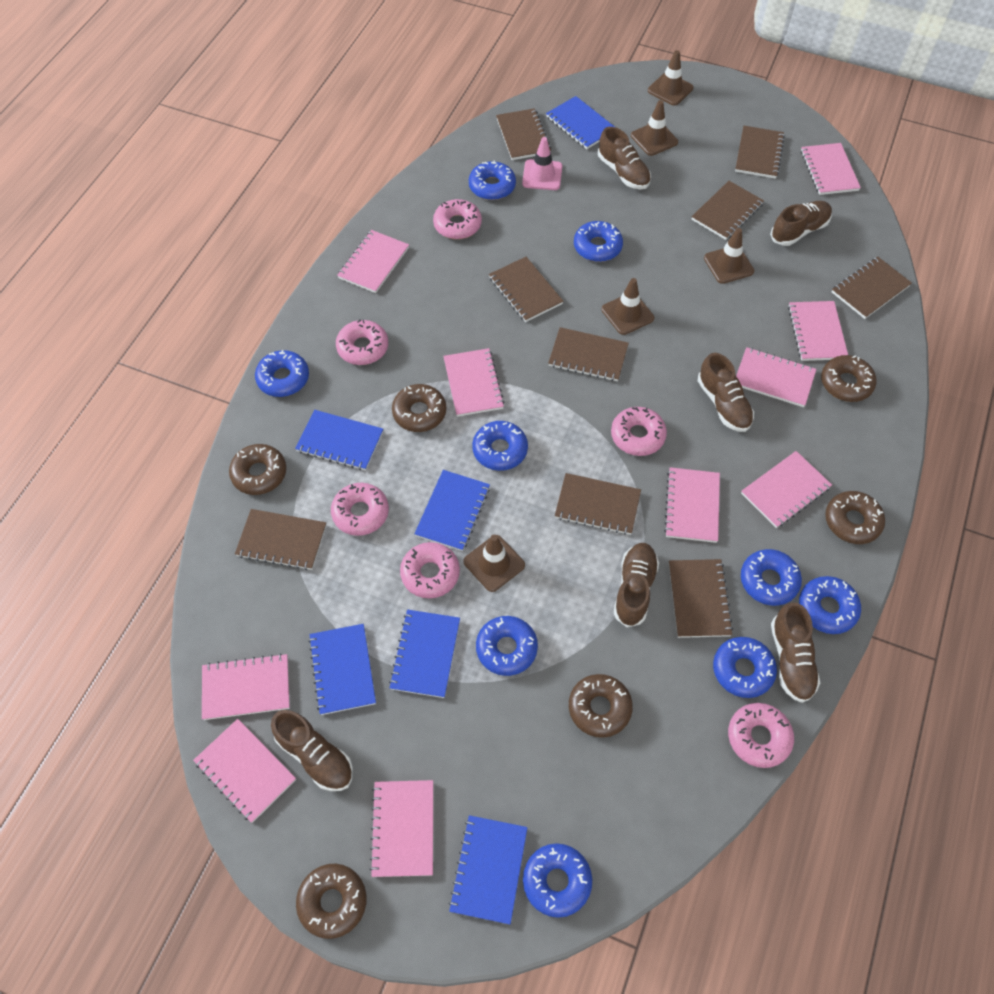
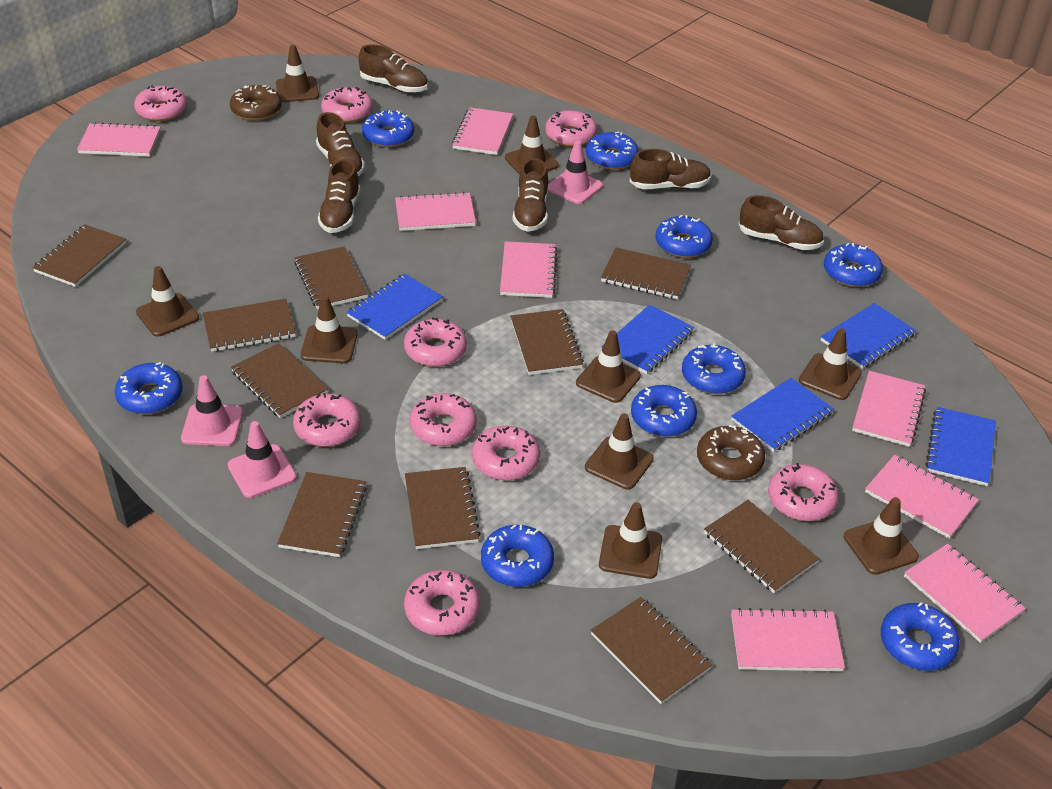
blue notebook: 6 -> 5
brown donut: 6 -> 2
brown notebook: 9 -> 10
brown traffic cone: 5 -> 9
pink donut: 6 -> 9
pink notebook: 10 -> 8
pink traffic cone: 1 -> 3

